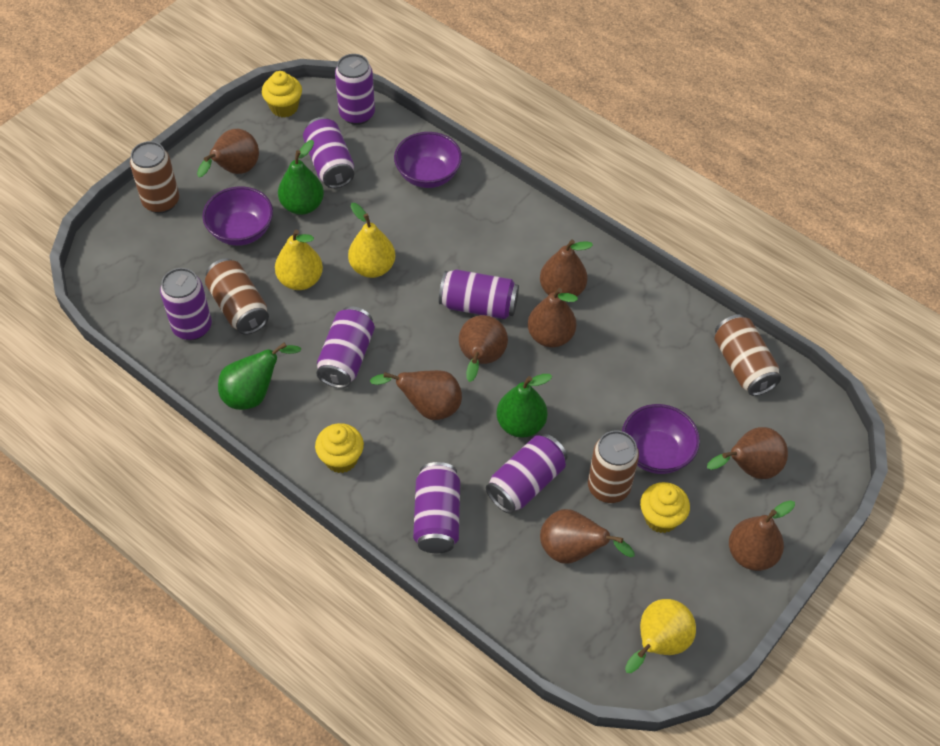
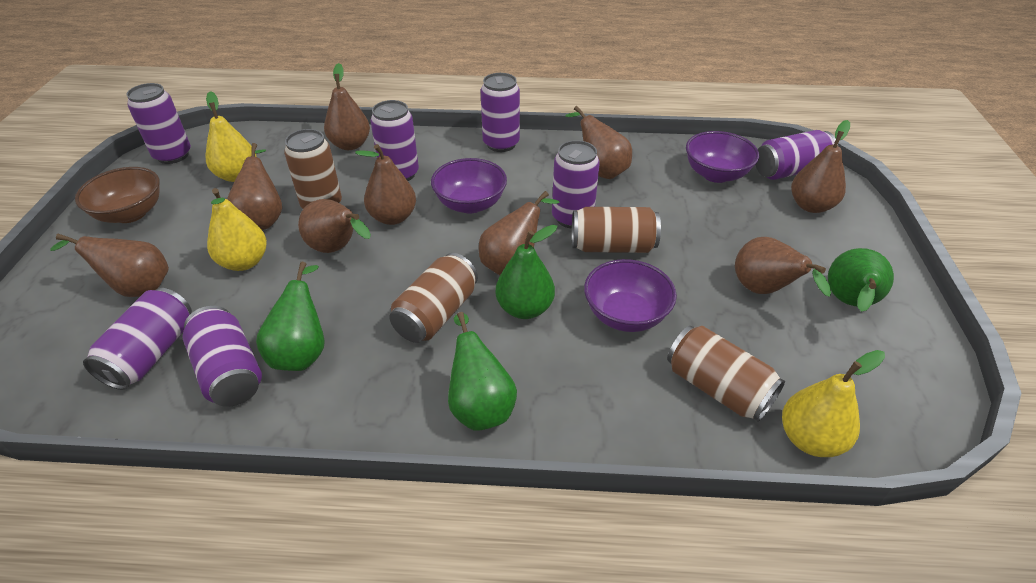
brown bowl: 0 -> 1
brown pear: 8 -> 9
green pear: 3 -> 4
yellow cupcake: 3 -> 0

